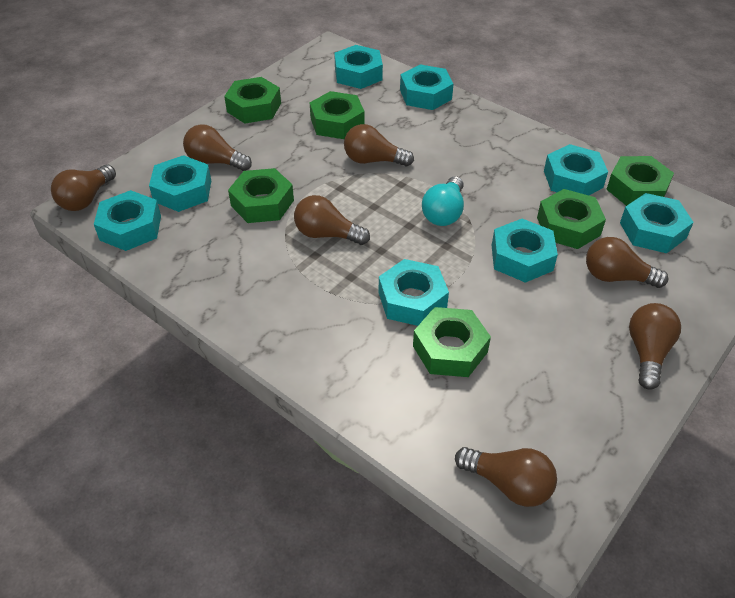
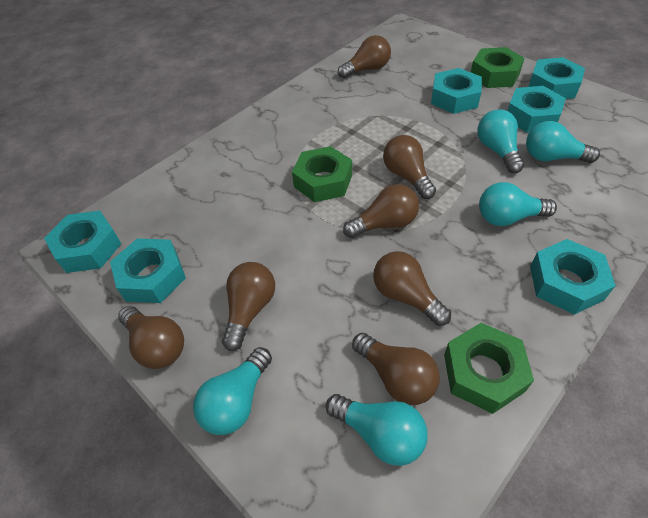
green nut: 6 -> 3
turquoise light bulb: 1 -> 5
turquoise nut: 8 -> 6

